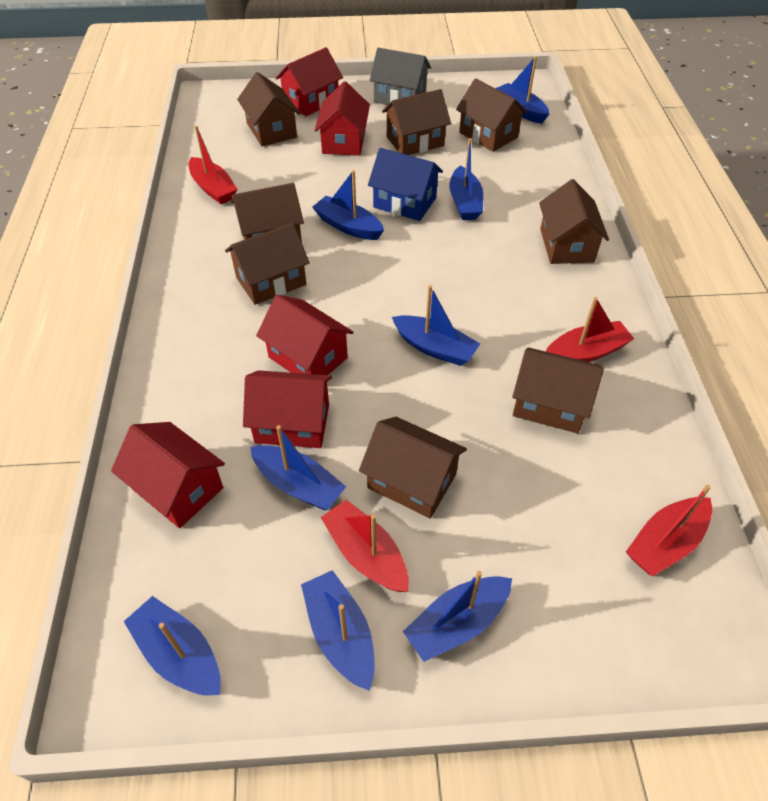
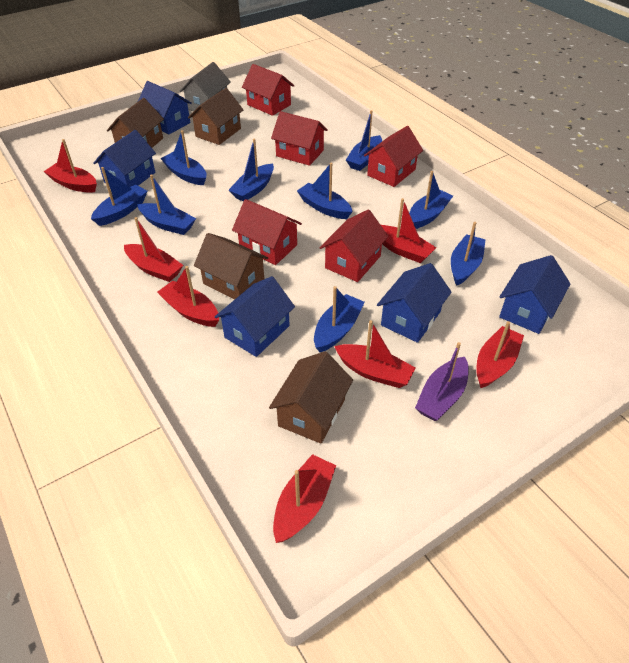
blue boat: 8 -> 9
blue house: 1 -> 5
brown house: 8 -> 4
purple boat: 0 -> 1
red boat: 4 -> 7

